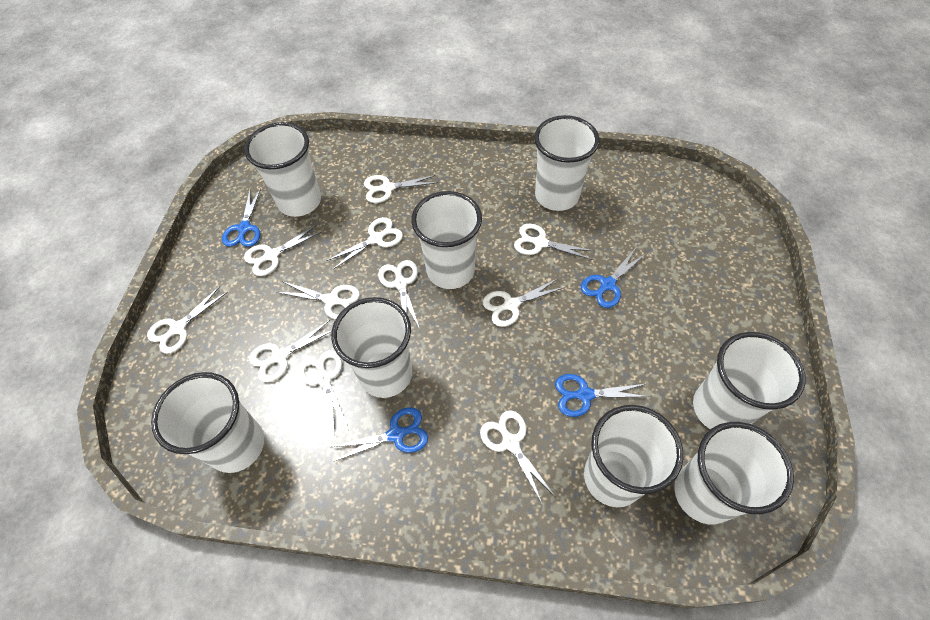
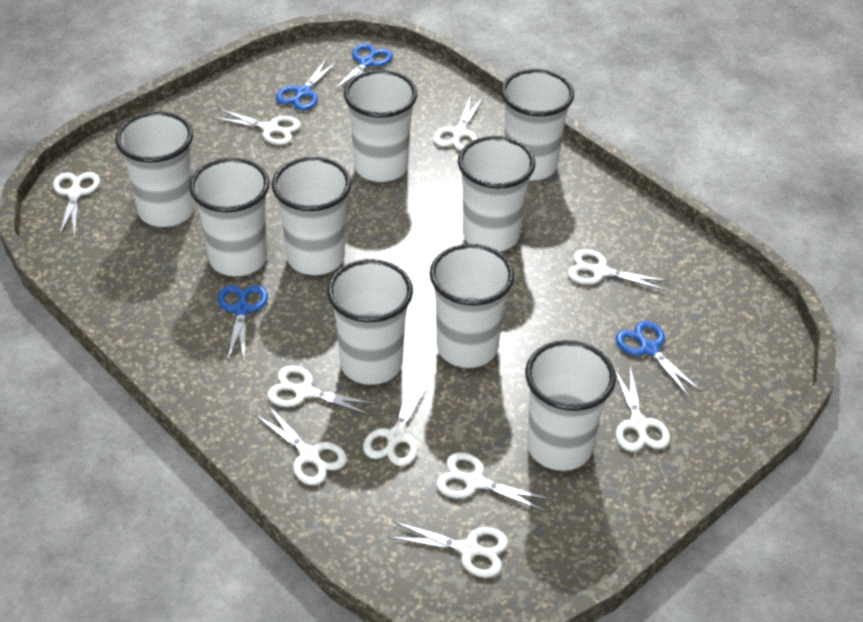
white cup: 8 -> 9
white scissors: 11 -> 10

